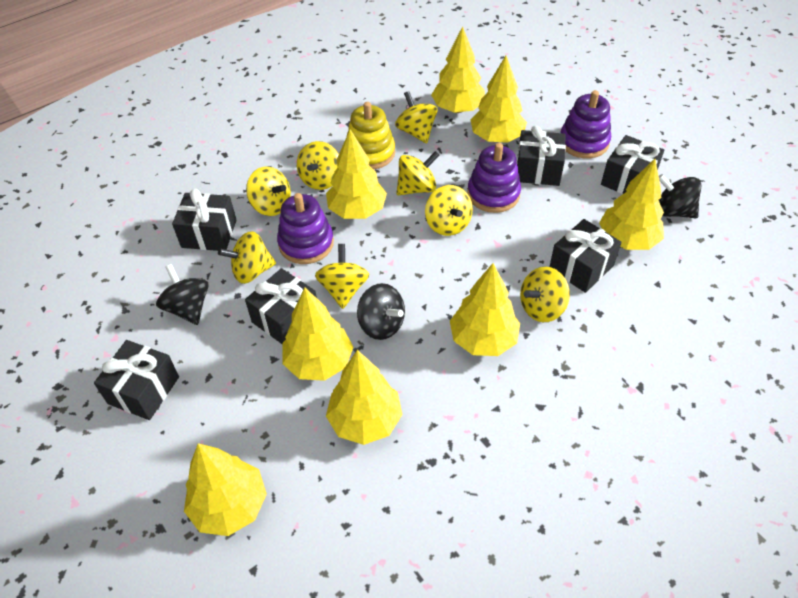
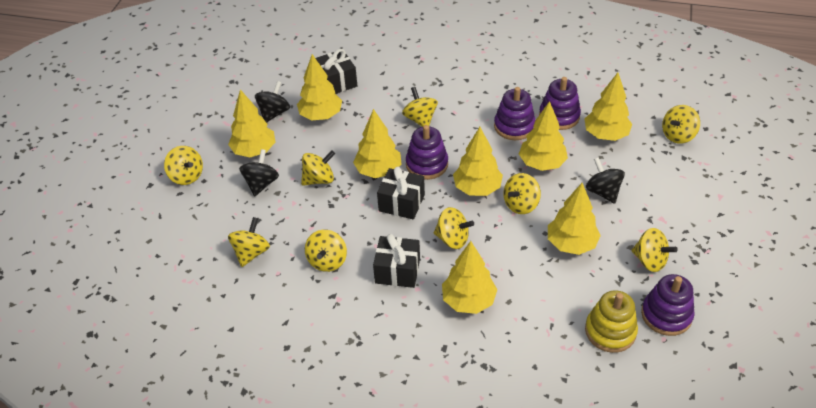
black gift: 6 -> 3
purple stacking toy: 3 -> 4
yellow spinning top: 8 -> 9

